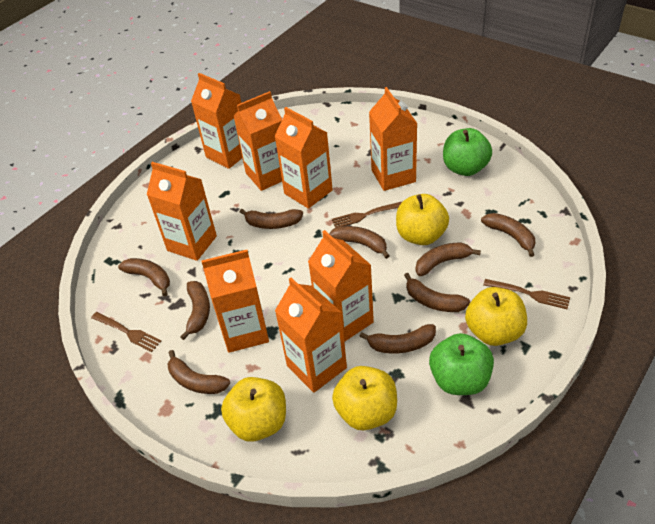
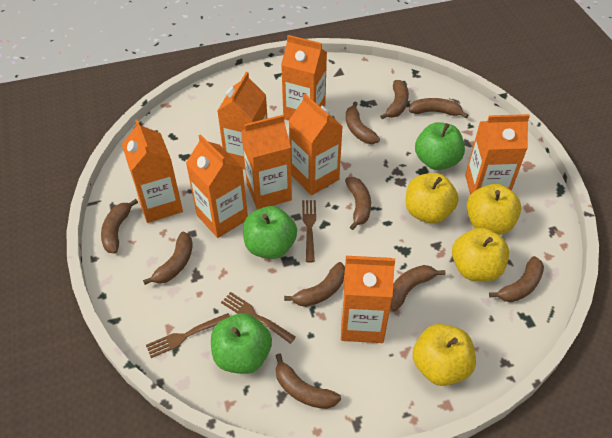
brown banana: 9 -> 10
green apple: 2 -> 3

